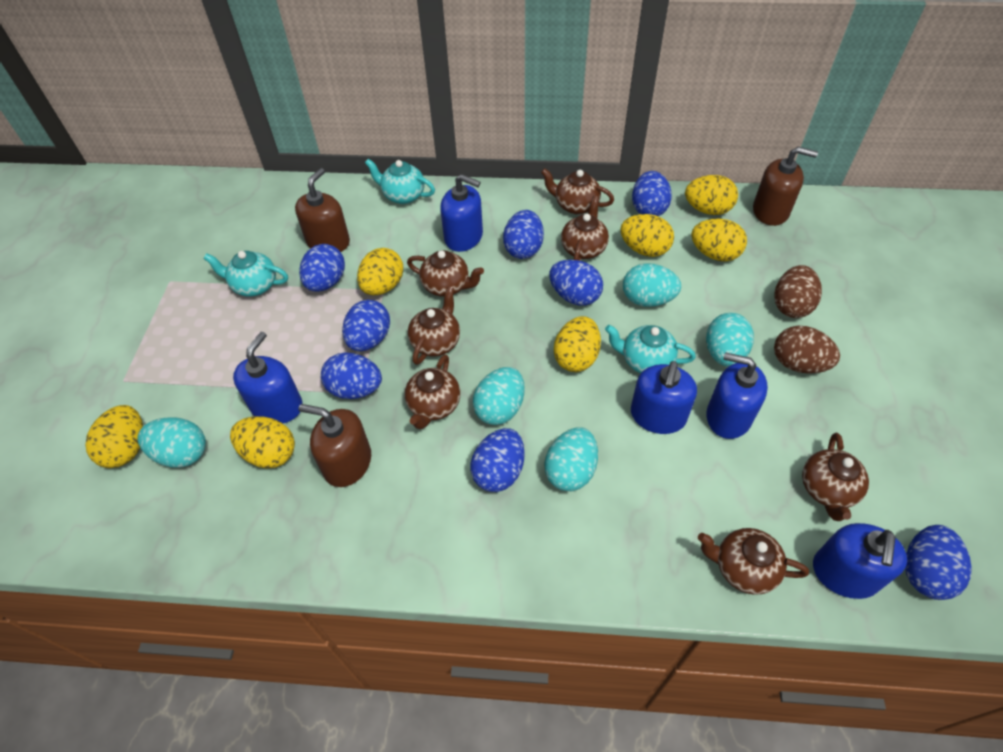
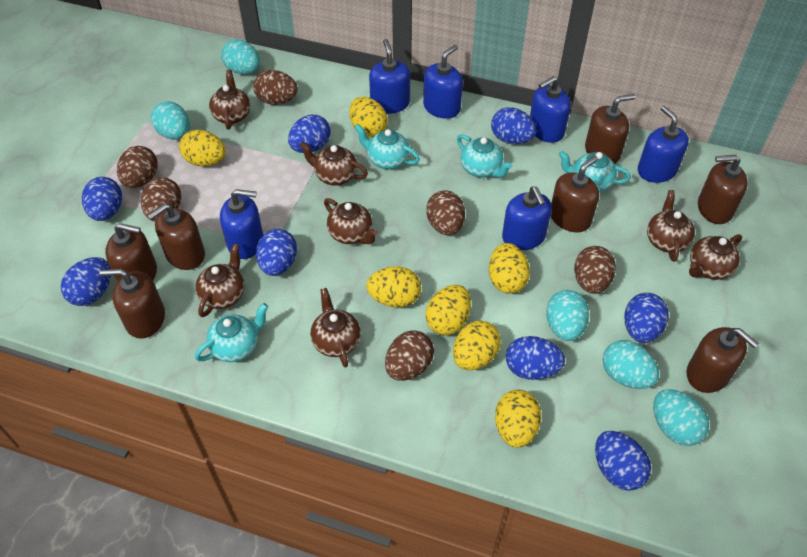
blue soap dispenser: 5 -> 6
brown egg: 2 -> 6
brown soap dispenser: 3 -> 7
turquoise teapot: 3 -> 4

